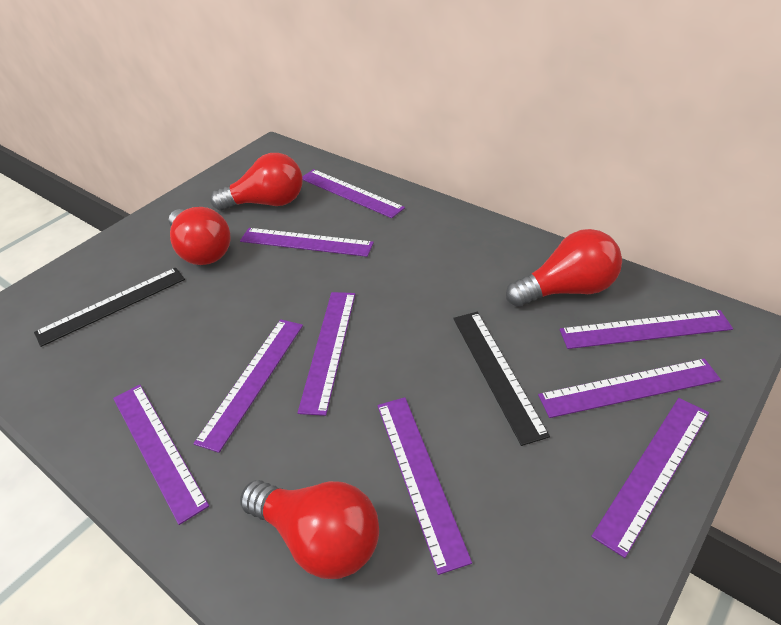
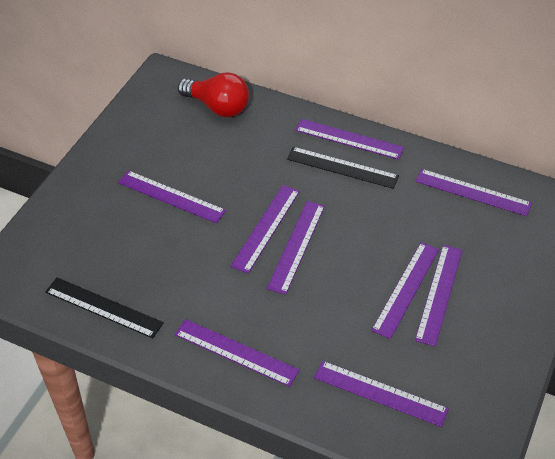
red light bulb: 4 -> 1

